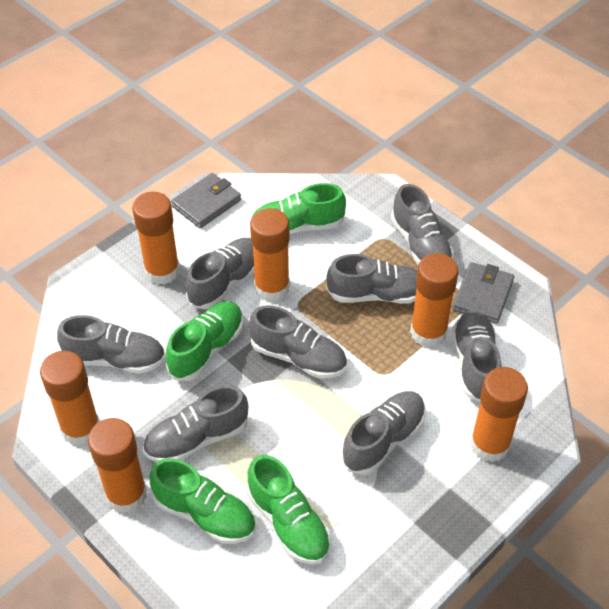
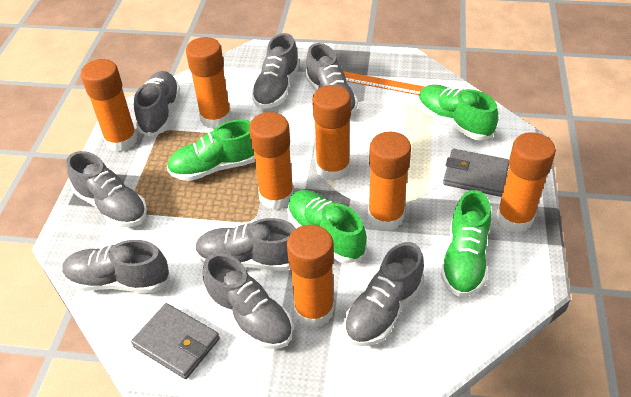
orange glue stick: 6 -> 7
orange ruler: 0 -> 1

